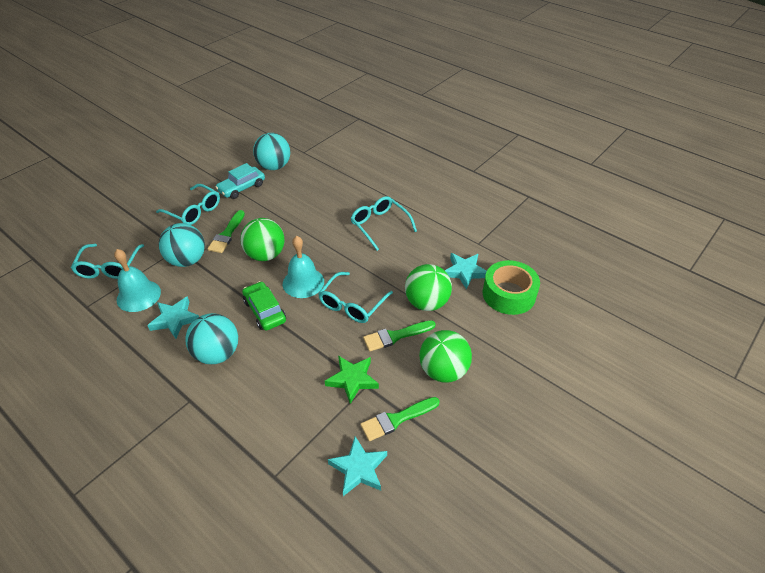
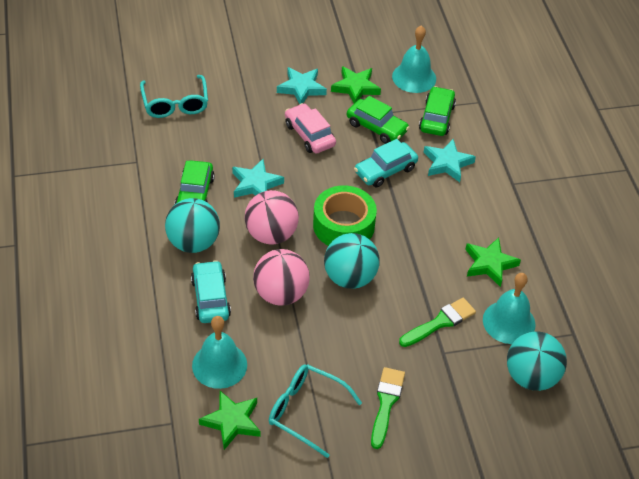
green ball: 3 -> 0
green brush: 3 -> 2
green car: 1 -> 3
green star: 1 -> 3
pink ball: 0 -> 2
pink car: 0 -> 1
turquoise bell: 2 -> 3
turquoise car: 1 -> 2
turquoise glasses: 4 -> 2

